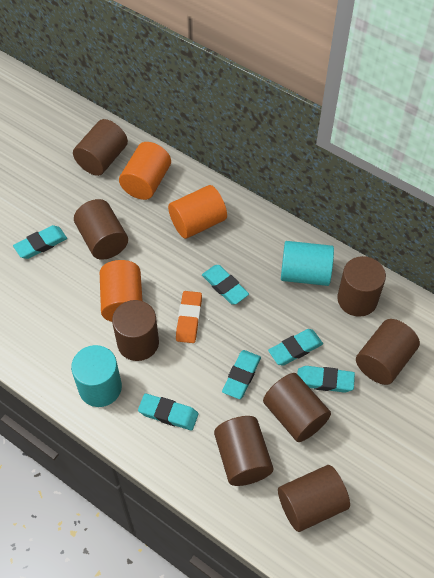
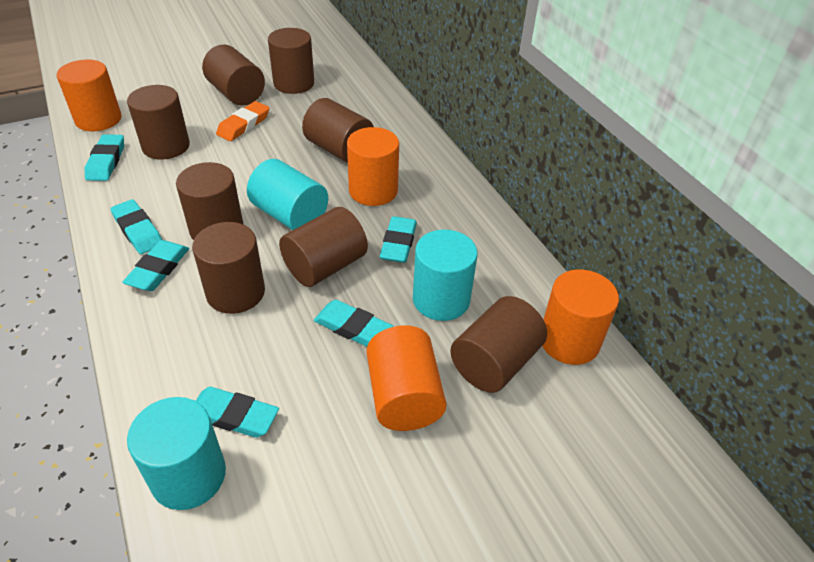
orange cylinder: 3 -> 4
turquoise cylinder: 2 -> 3

